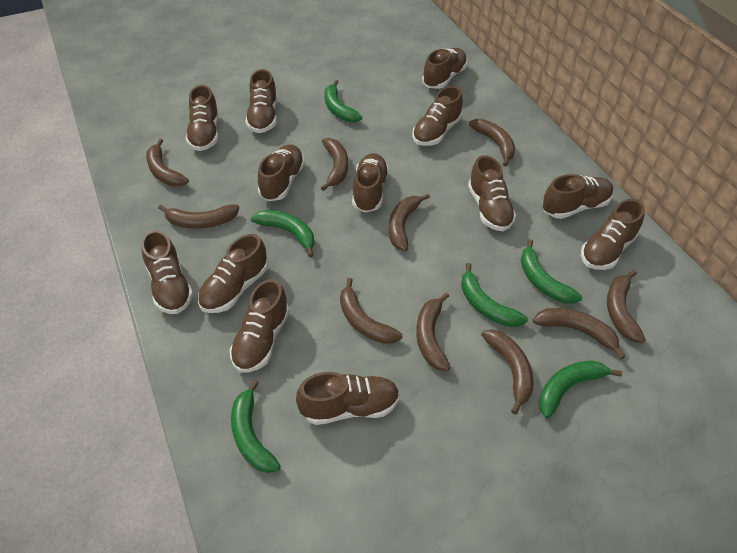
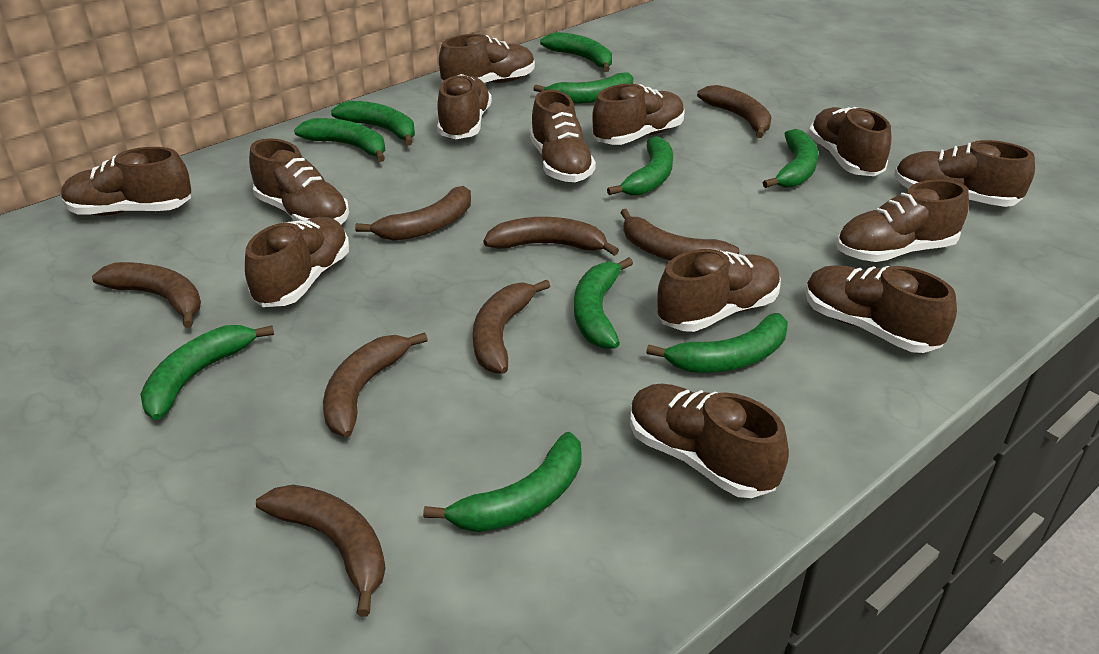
brown banana: 10 -> 8
green banana: 6 -> 10

